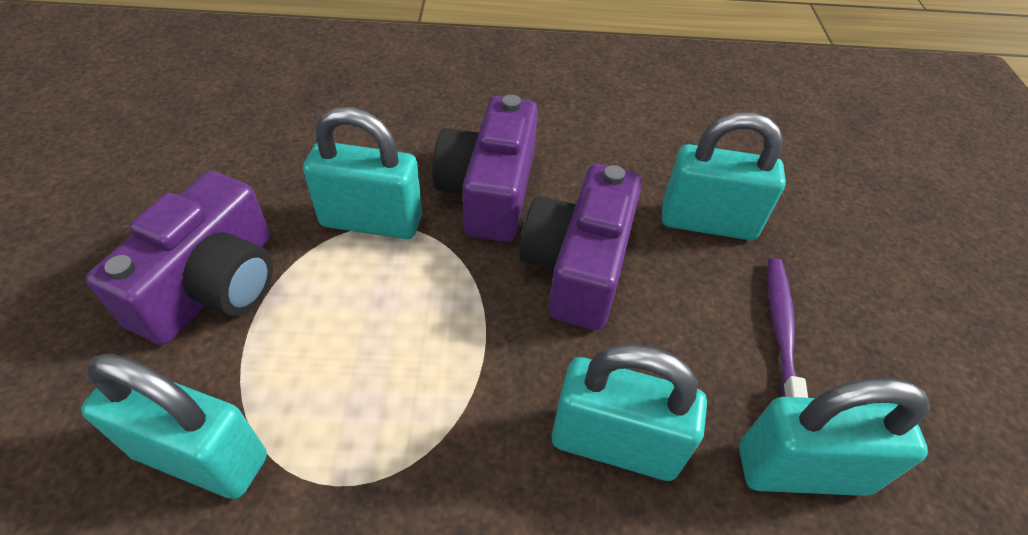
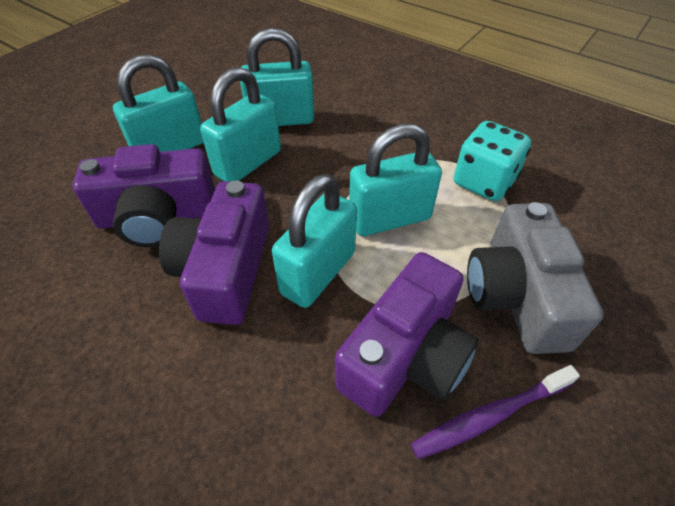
grey camera: 0 -> 1
turquoise dice: 0 -> 1

